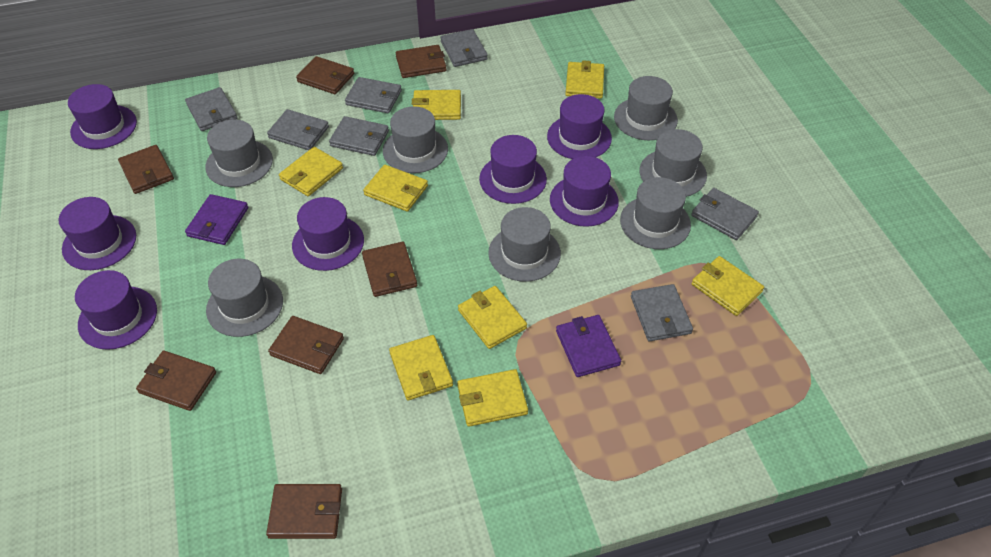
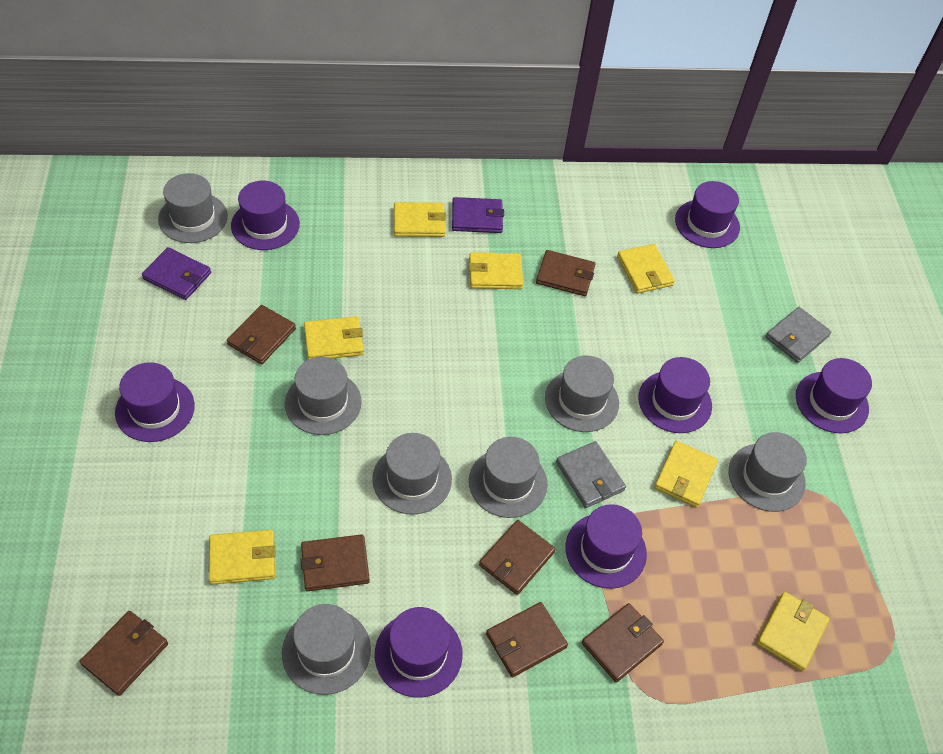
grey wallet: 7 -> 2
yellow wallet: 8 -> 7

